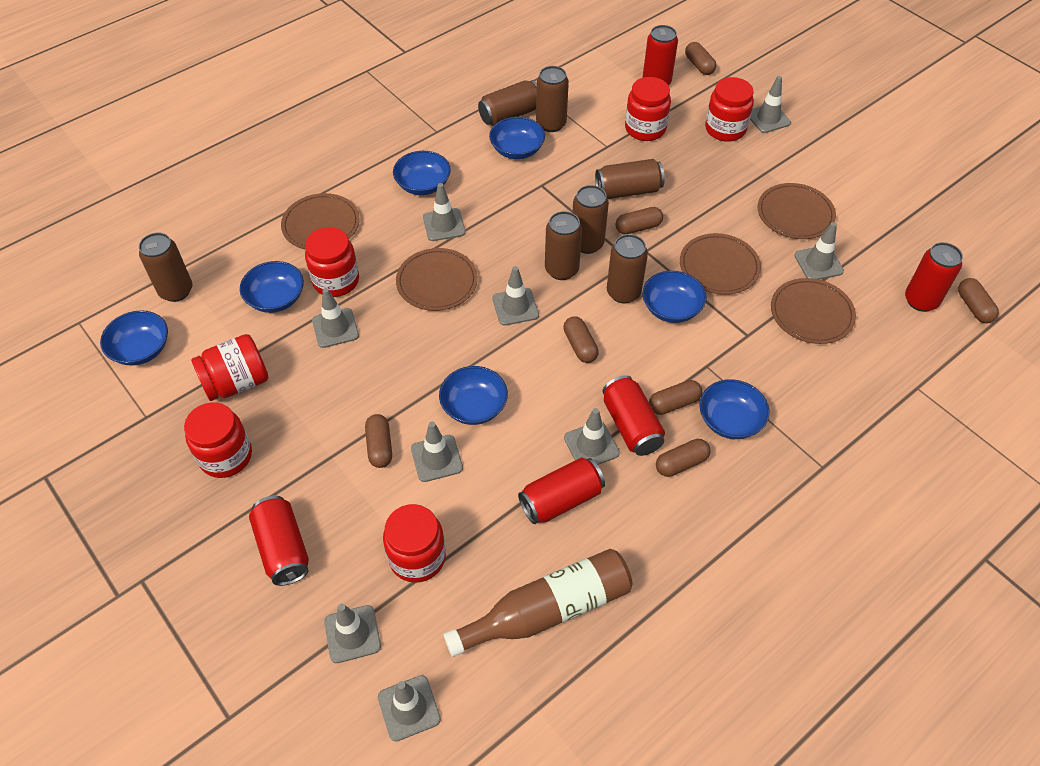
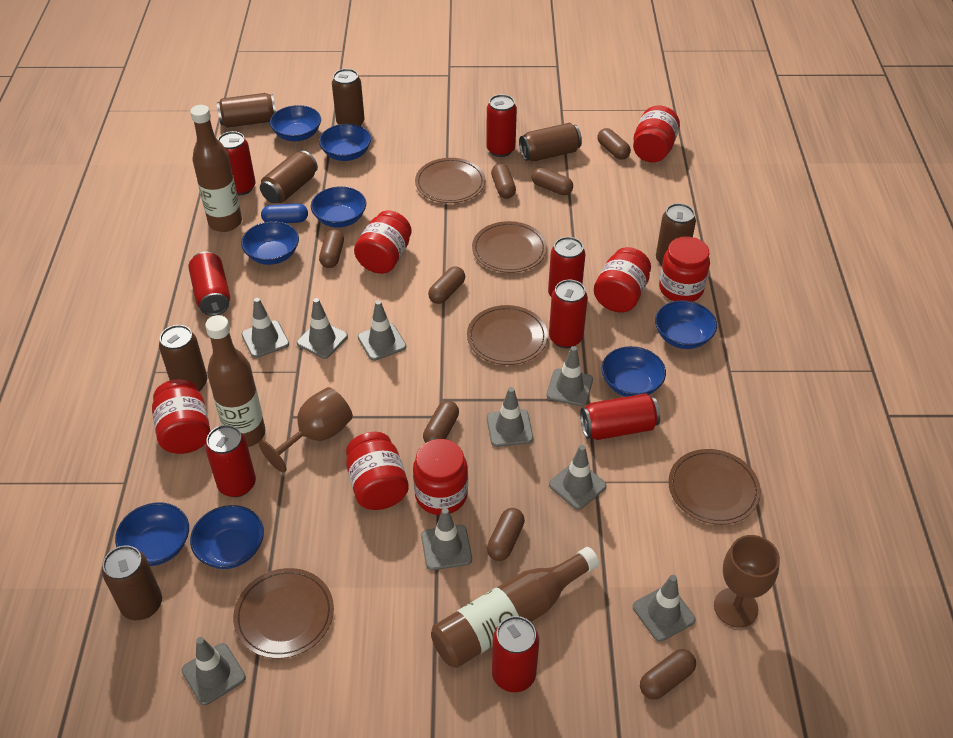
blue bowl: 7 -> 8
blue capsule: 0 -> 1
brown bottle: 1 -> 3
brown capsule: 7 -> 8
brown goblet: 0 -> 2
red can: 5 -> 8
red jar: 6 -> 7

